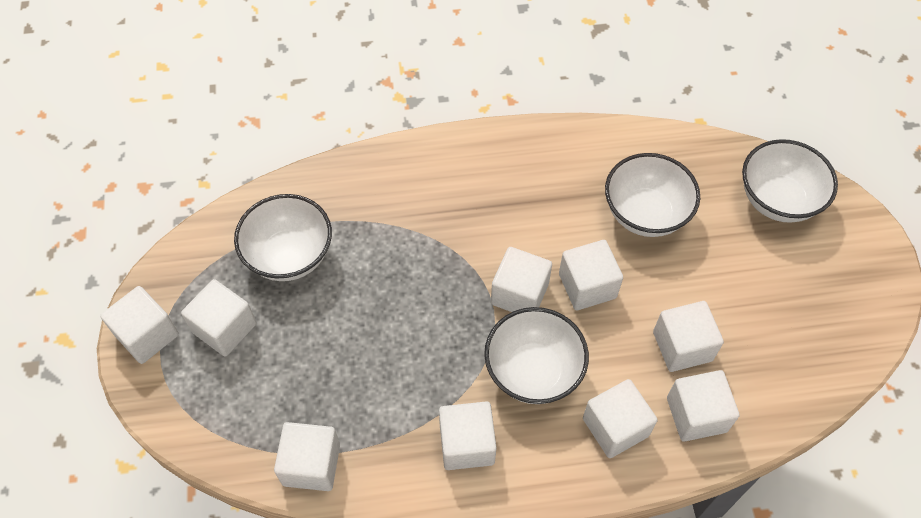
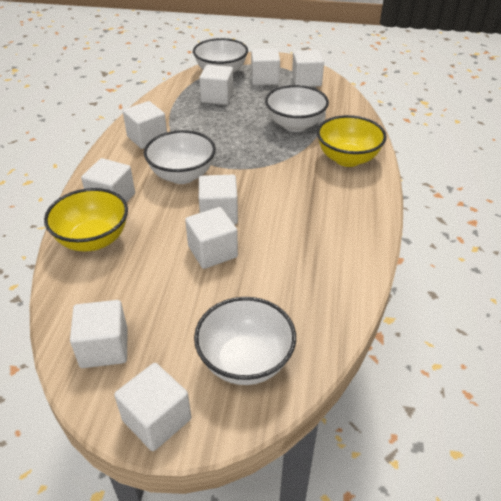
yellow bowl: 0 -> 2

